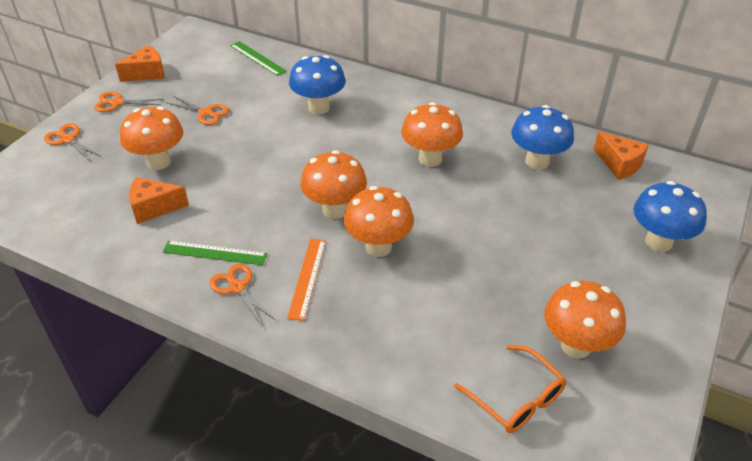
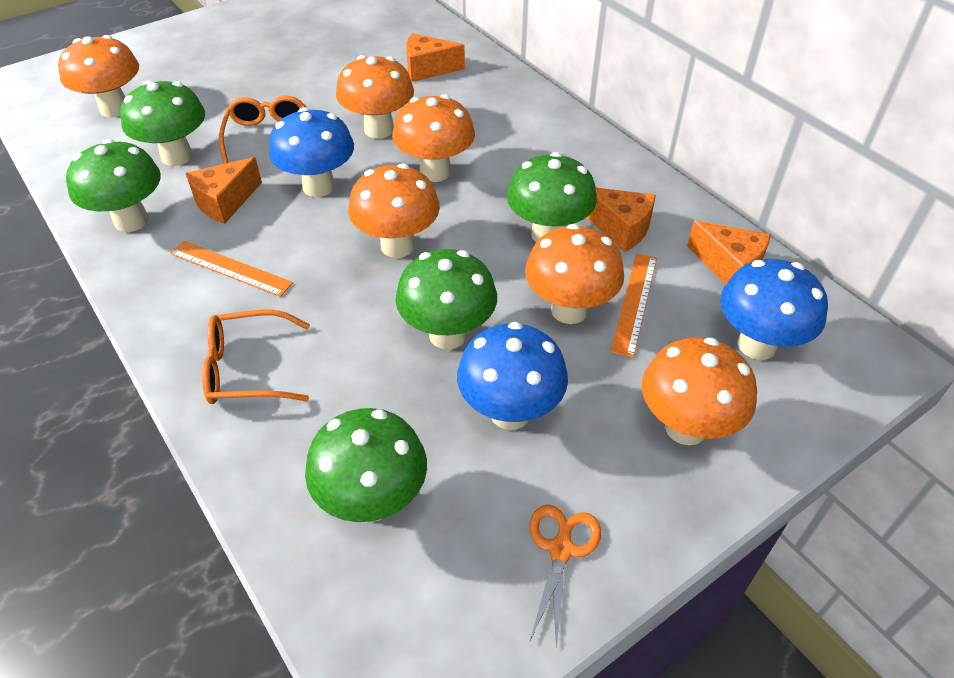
green mushroom: 0 -> 5
green ruler: 2 -> 0
orange cheese: 3 -> 4
orange glasses: 1 -> 2
orange mushroom: 5 -> 6
orange ruler: 1 -> 2
orange scissors: 4 -> 1

